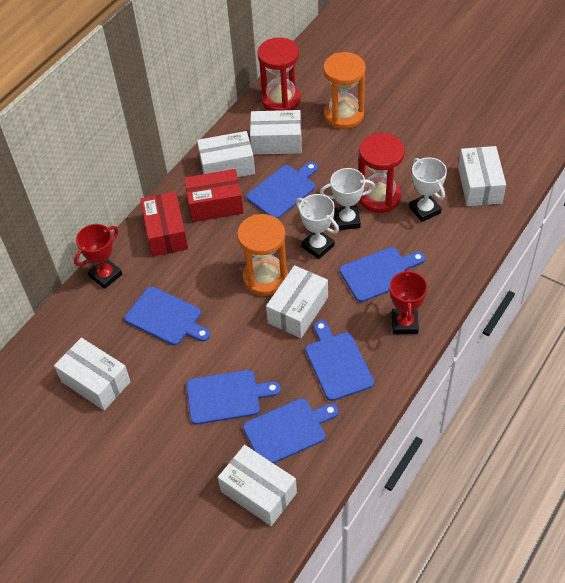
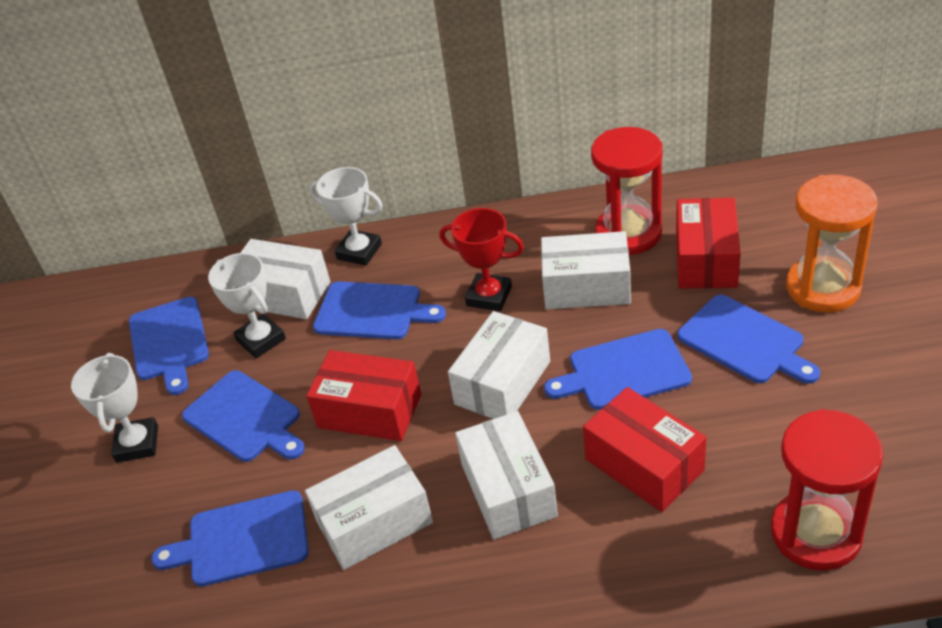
orange hourglass: 2 -> 1
red box: 2 -> 3
red trophy: 2 -> 1
white box: 6 -> 5

